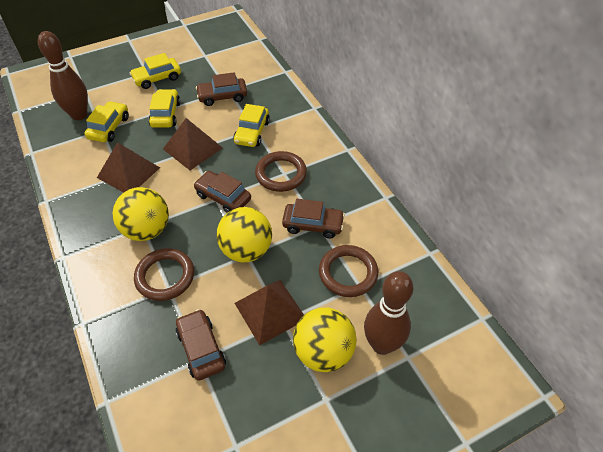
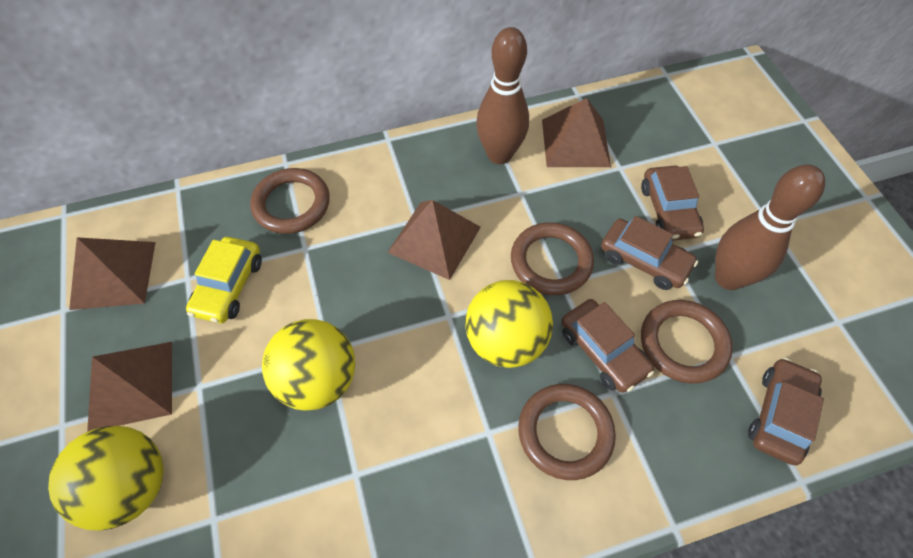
brown pyramid: 3 -> 4
brown ring: 3 -> 4
yellow car: 4 -> 1

